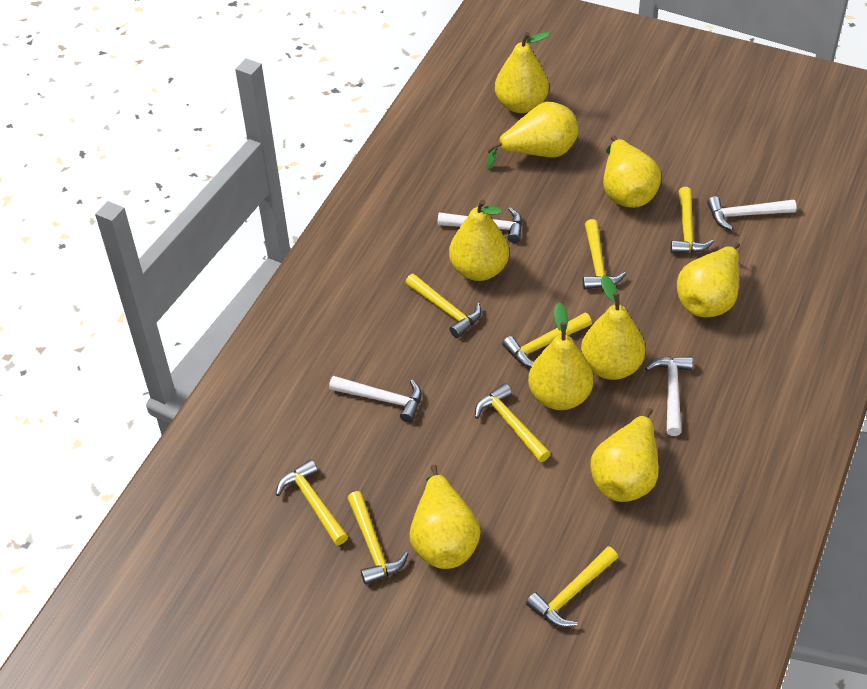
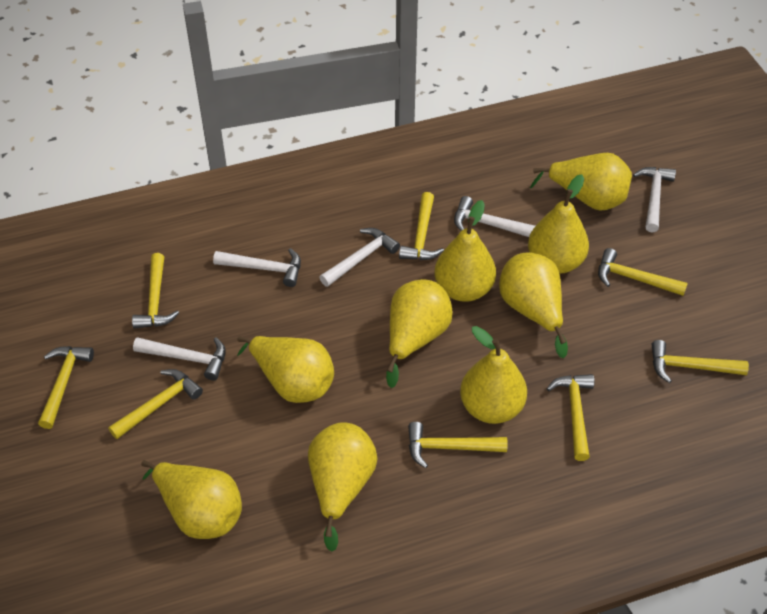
white hammer: 4 -> 5

